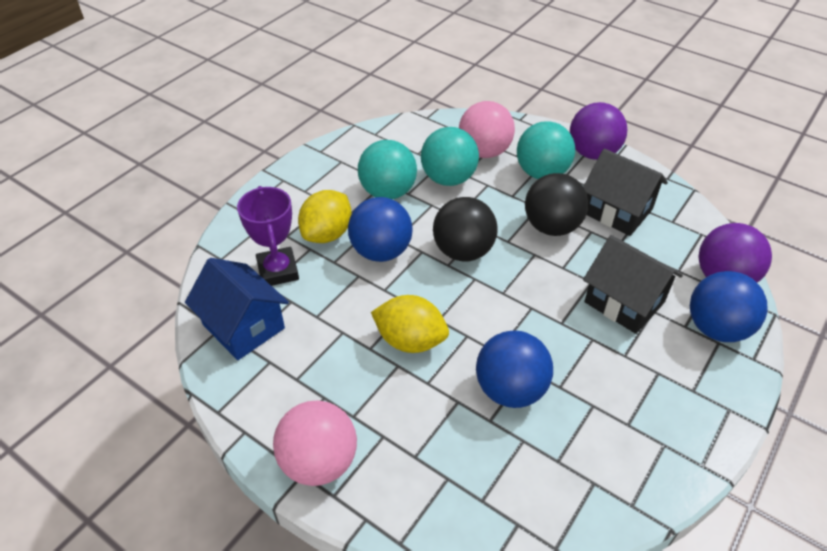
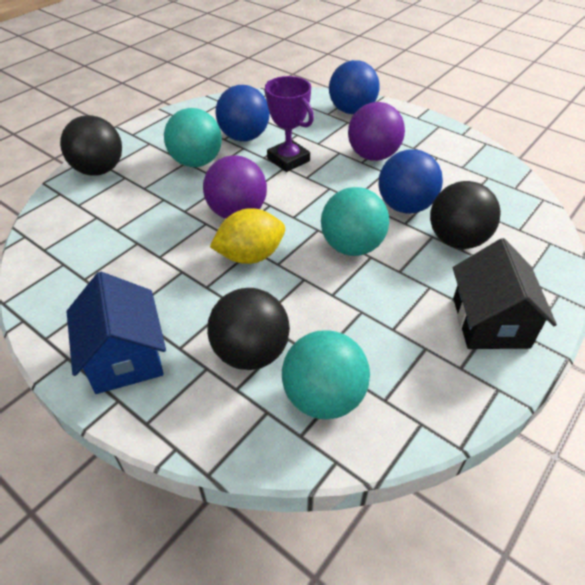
black ball: 2 -> 3
black house: 2 -> 1
pink ball: 2 -> 0
yellow lemon: 2 -> 1

